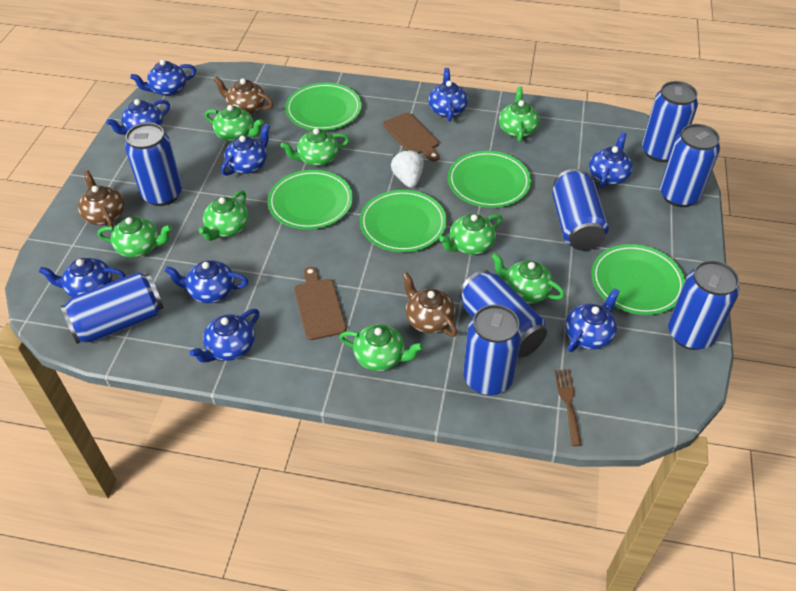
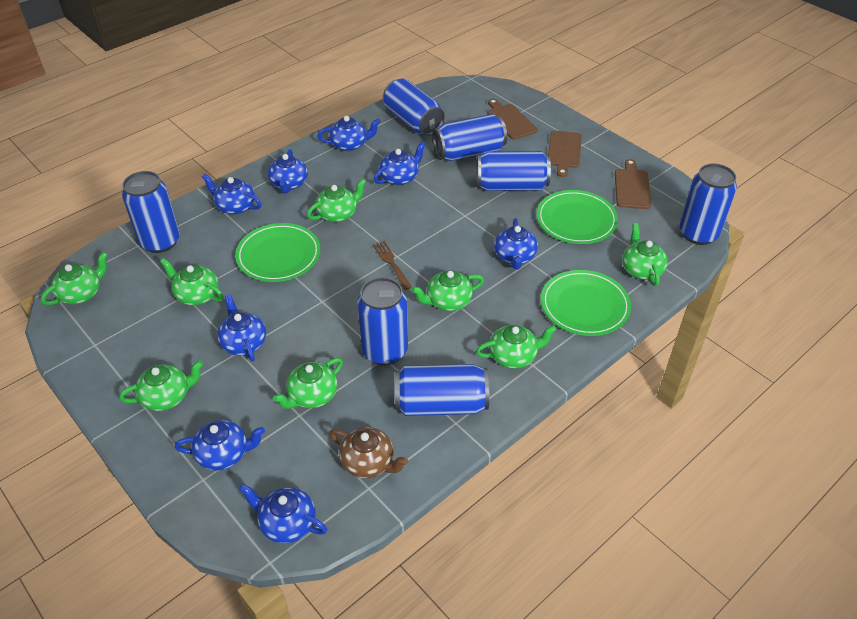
blue can: 8 -> 7
blue teapot: 9 -> 8
brown cutting board: 2 -> 3
brown teapot: 3 -> 1
green plate: 5 -> 3
white strawberry: 1 -> 0

